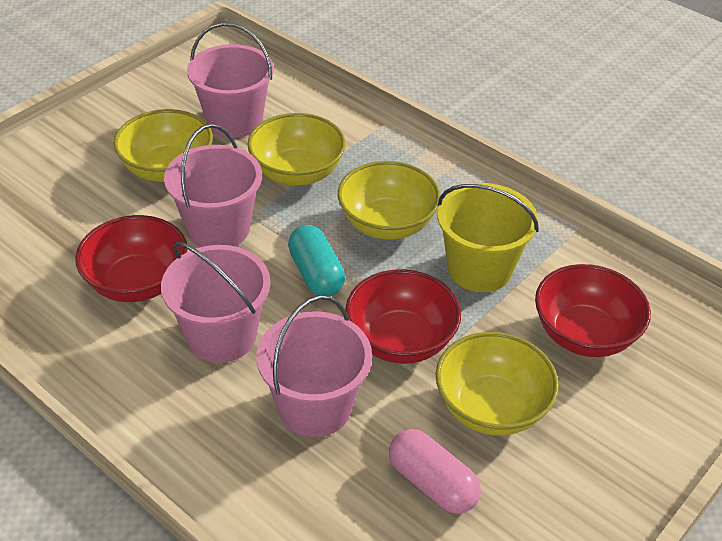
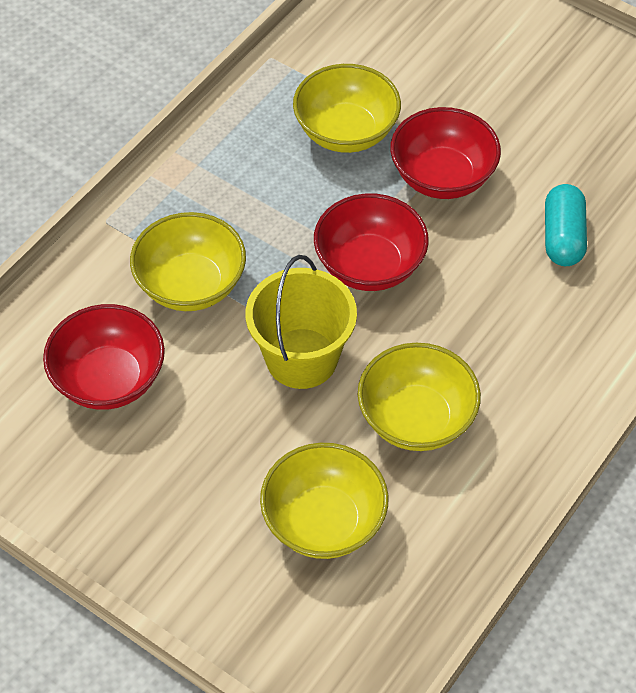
pink bucket: 4 -> 0
pink capsule: 1 -> 0

